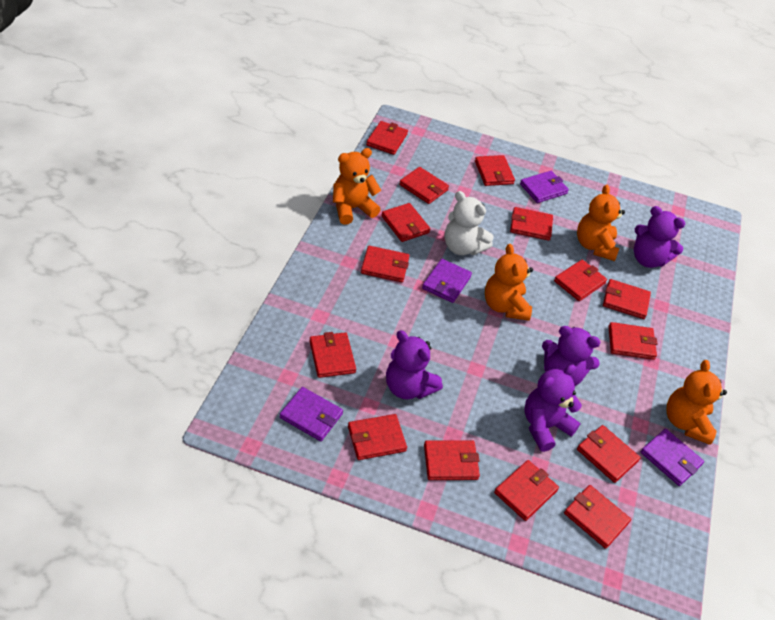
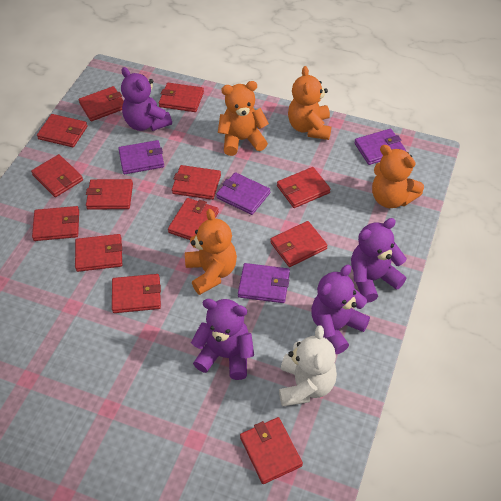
red wallet: 15 -> 13

